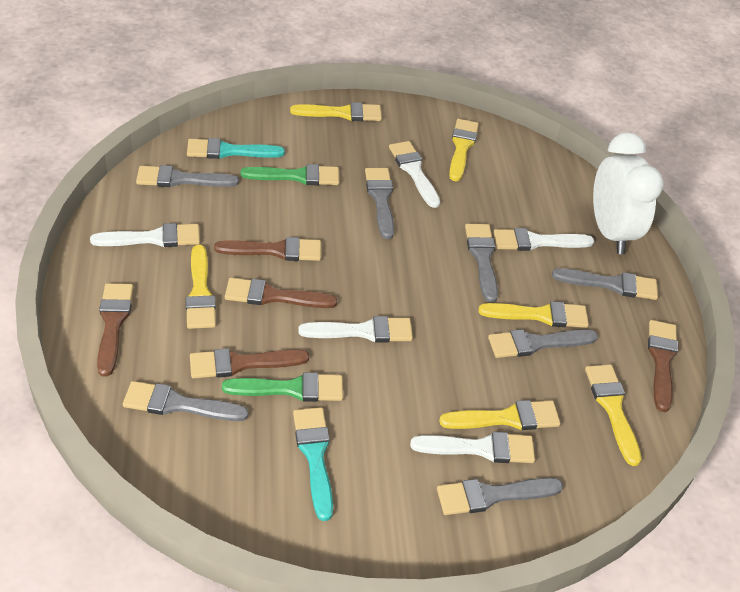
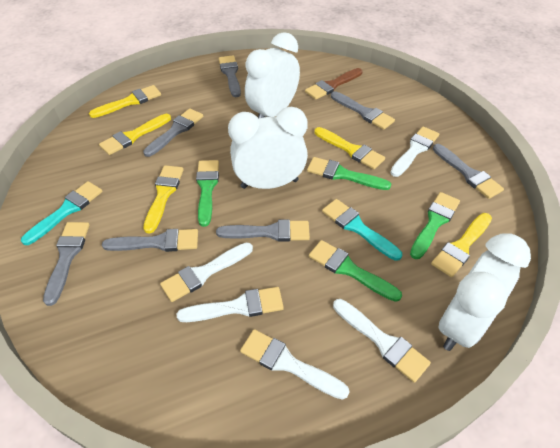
brown brush: 5 -> 1
green brush: 2 -> 4
white clock: 1 -> 3
yellow brush: 6 -> 5

